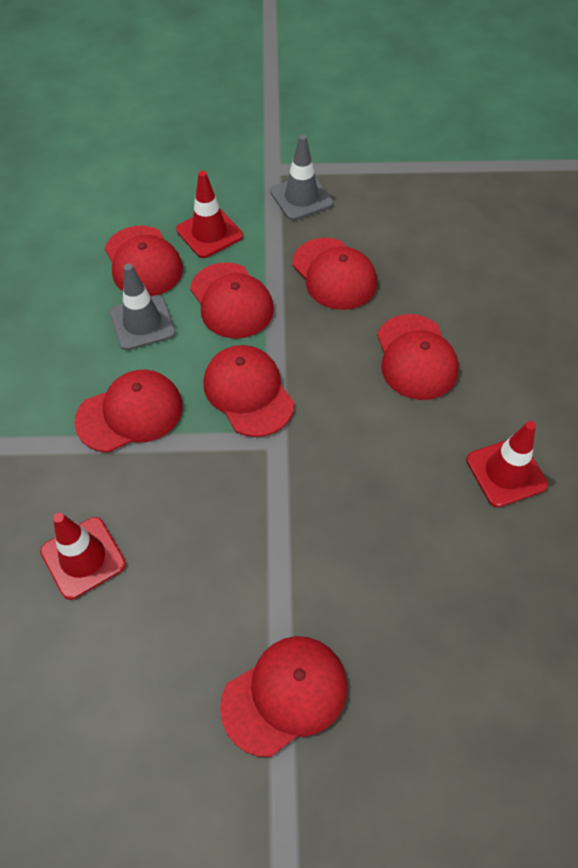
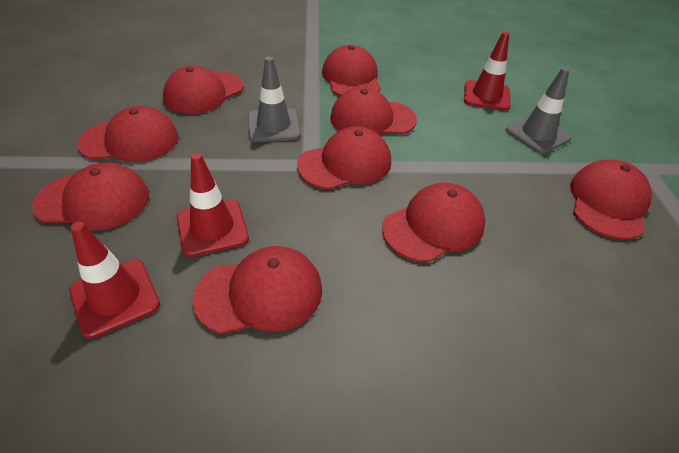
red cap: 7 -> 9

